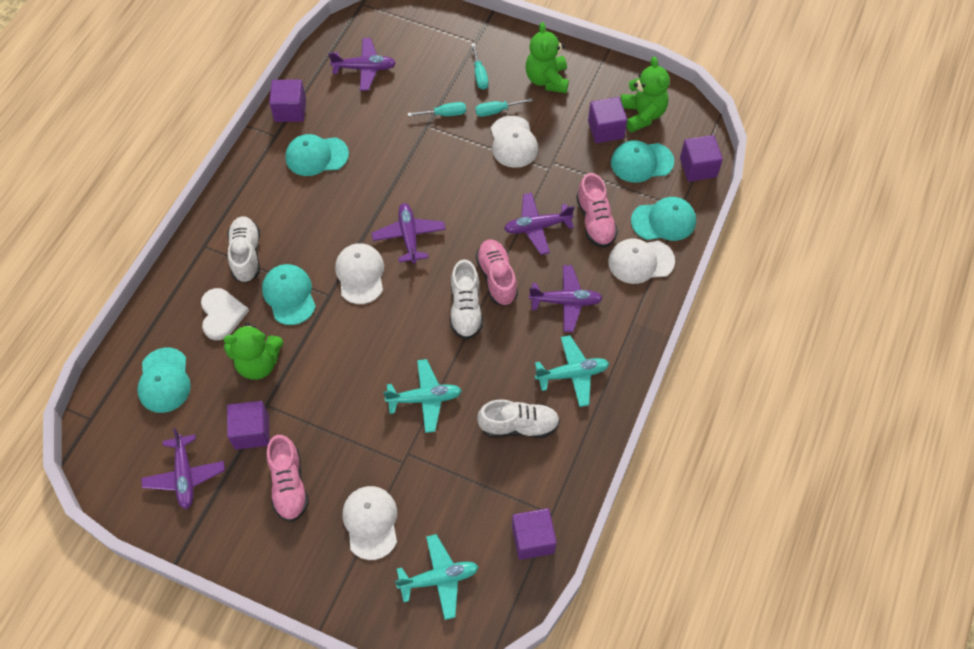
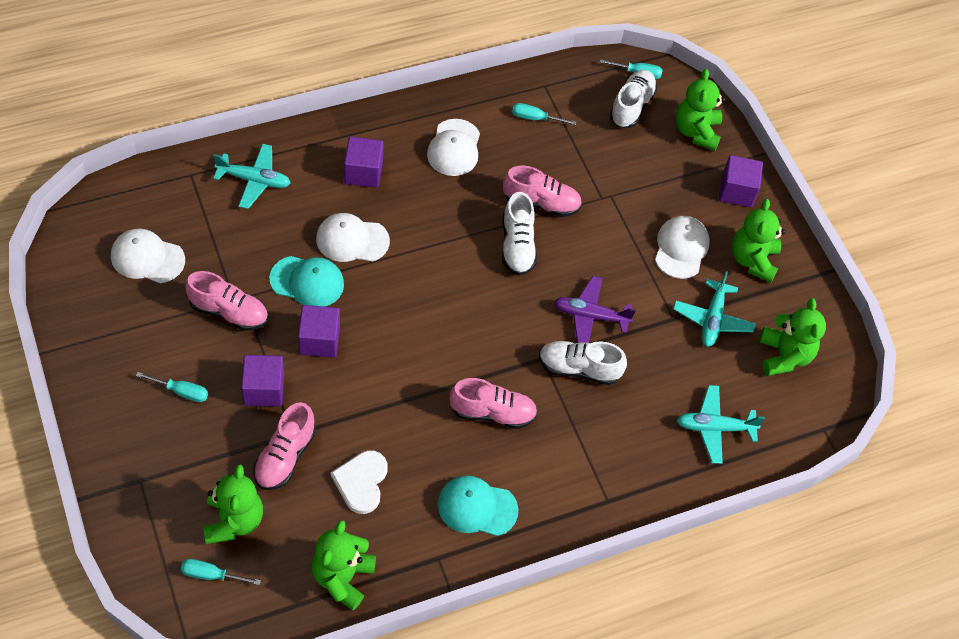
green teddy bear: 3 -> 5
pink shoe: 3 -> 4
purple cube: 5 -> 4
purple plane: 5 -> 1
turquoise cap: 5 -> 2
turquoise screwdriver: 3 -> 4

